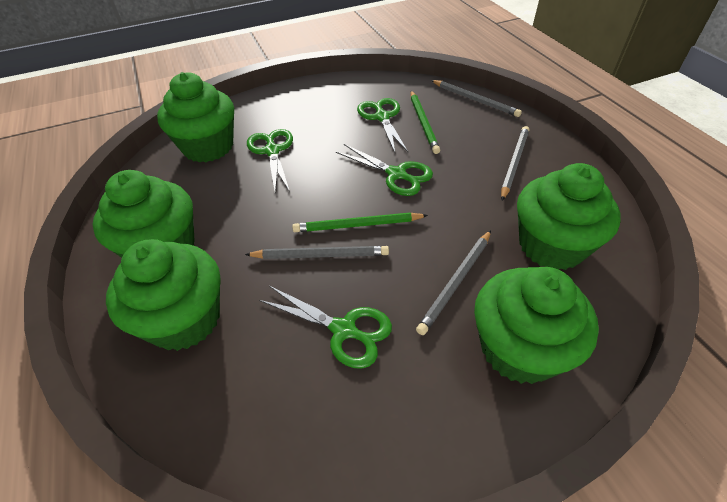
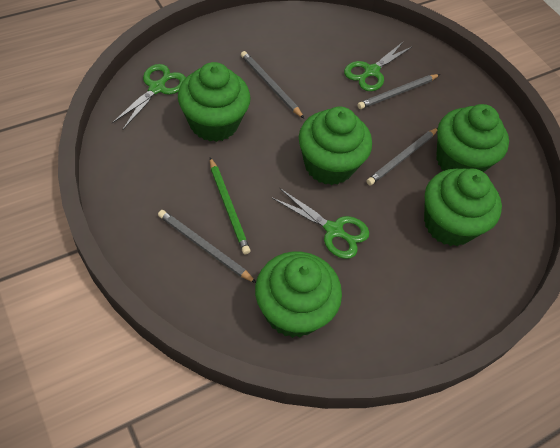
green pencil: 2 -> 1
green scissors: 4 -> 3

